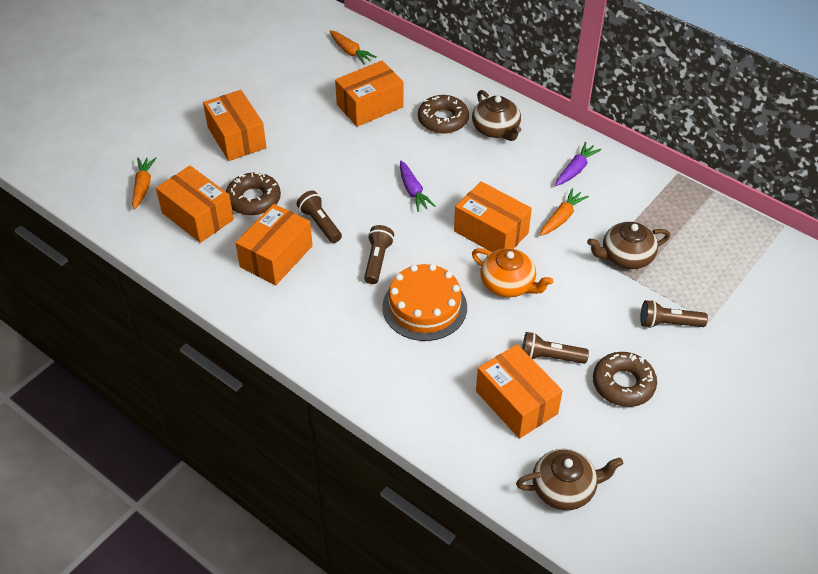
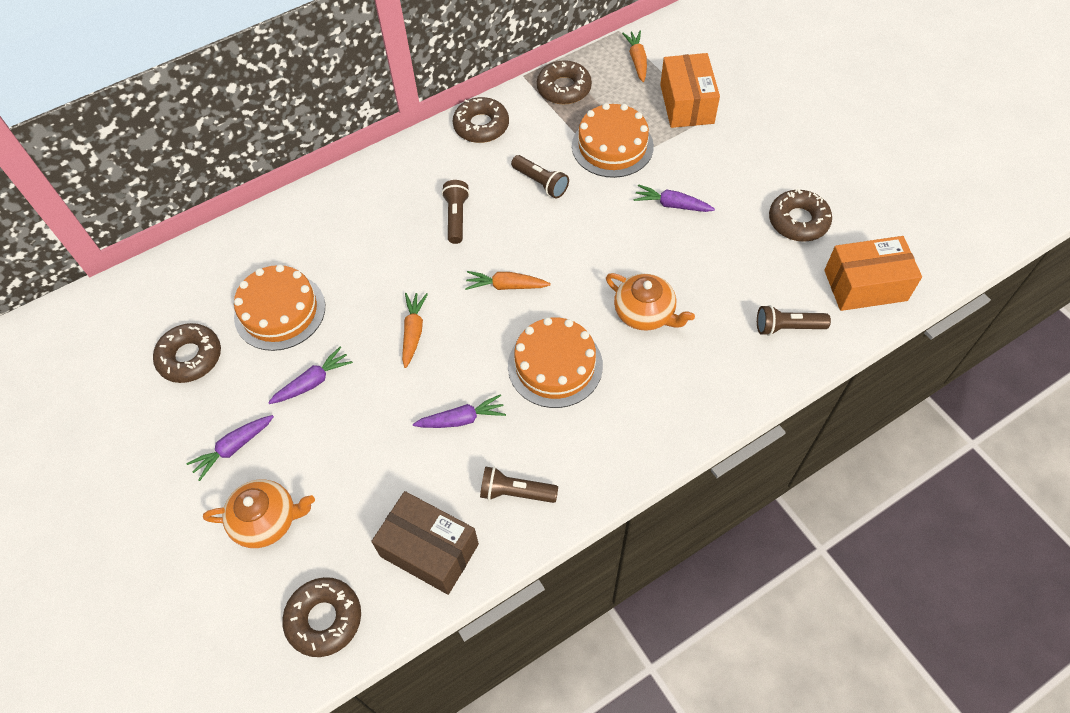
brown box: 0 -> 1
brown donut: 3 -> 5
brown teapot: 3 -> 0
orange box: 6 -> 2
orange cake: 1 -> 3
orange teapot: 1 -> 2
purple carrot: 2 -> 4

